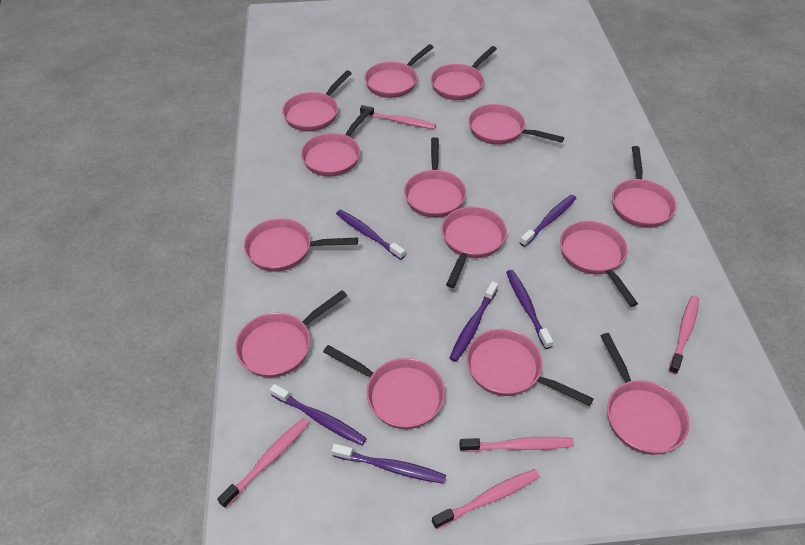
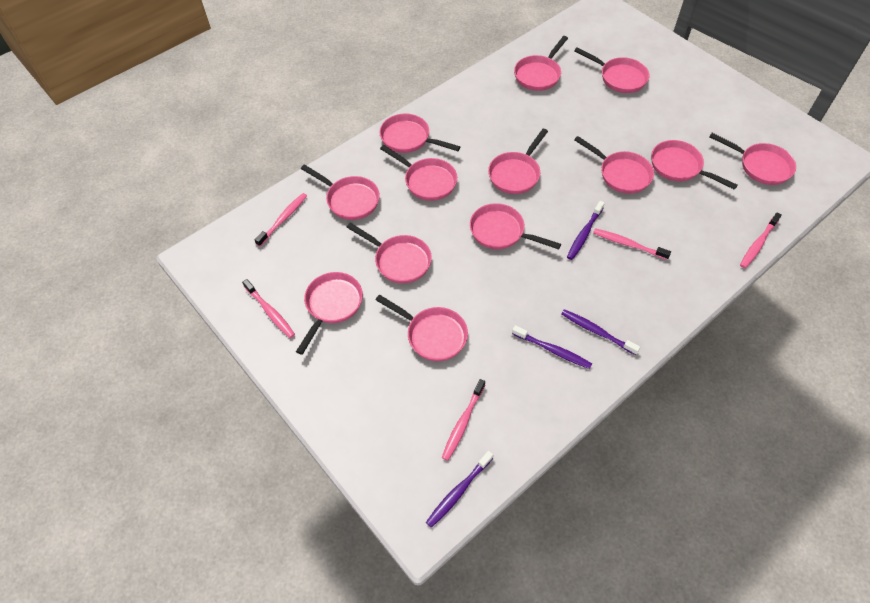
pink pan: 14 -> 13
purple toothbrush: 6 -> 4

